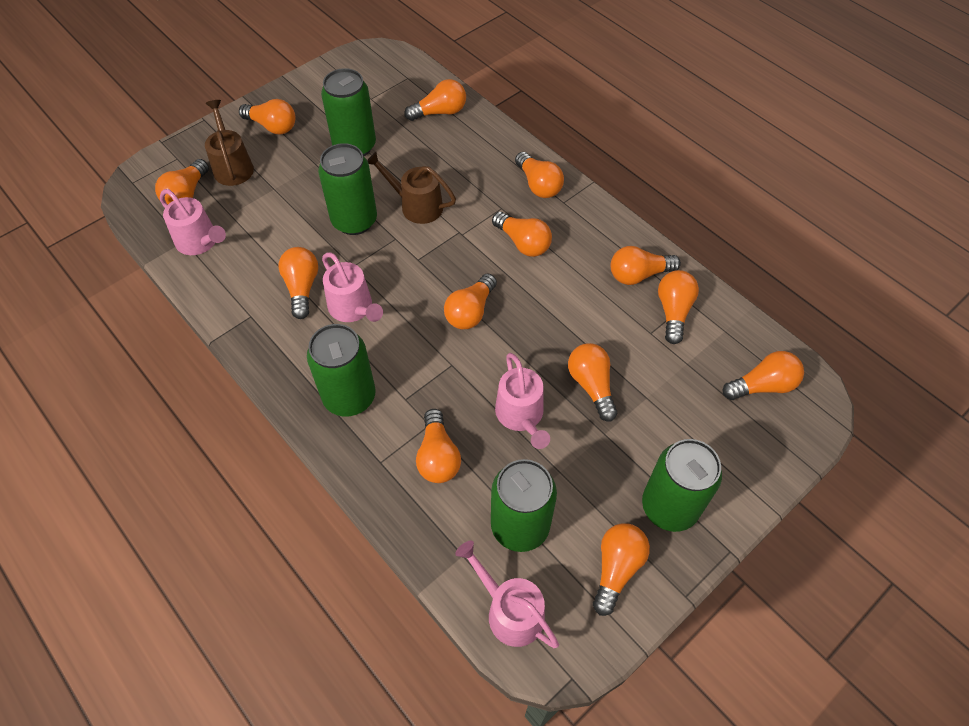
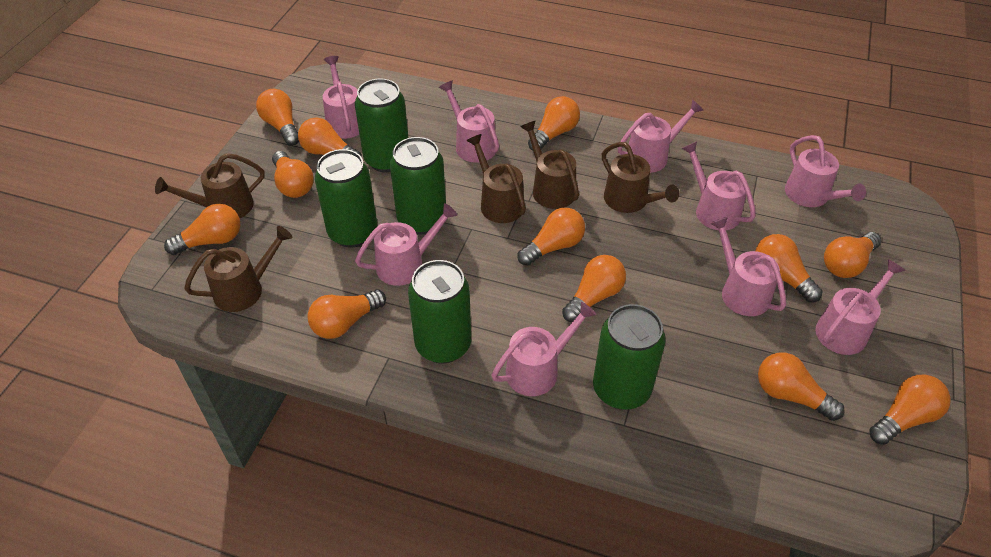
brown watering can: 2 -> 5
orange light bulb: 13 -> 12
pink watering can: 4 -> 9

